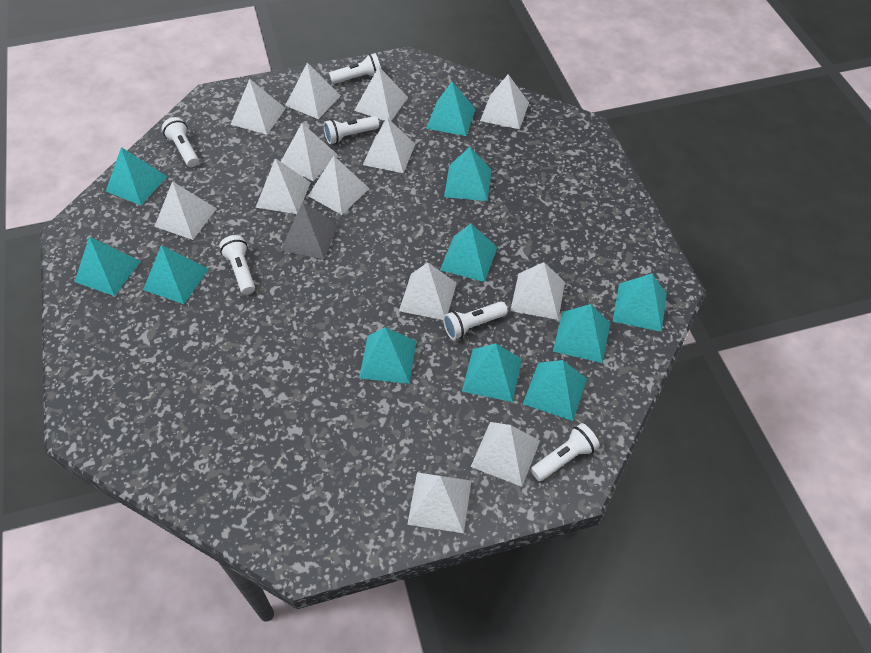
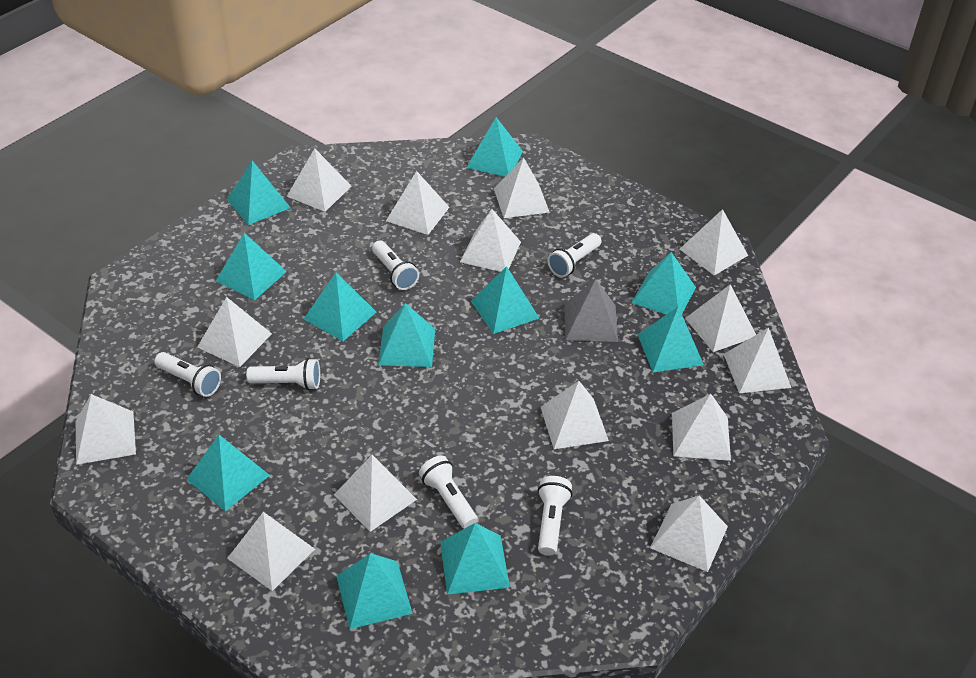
white pyramid: 13 -> 14

